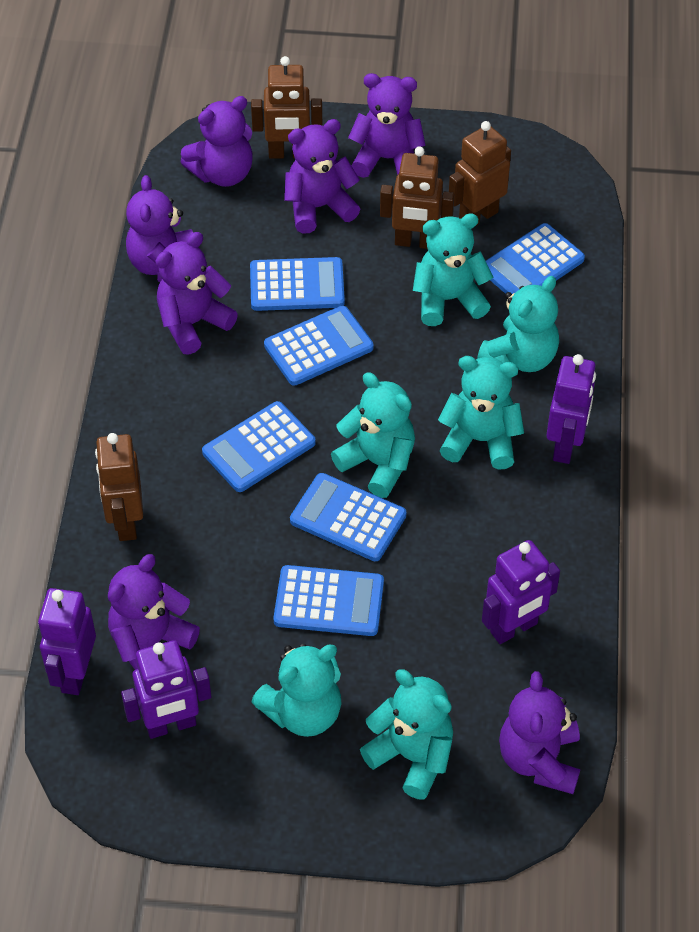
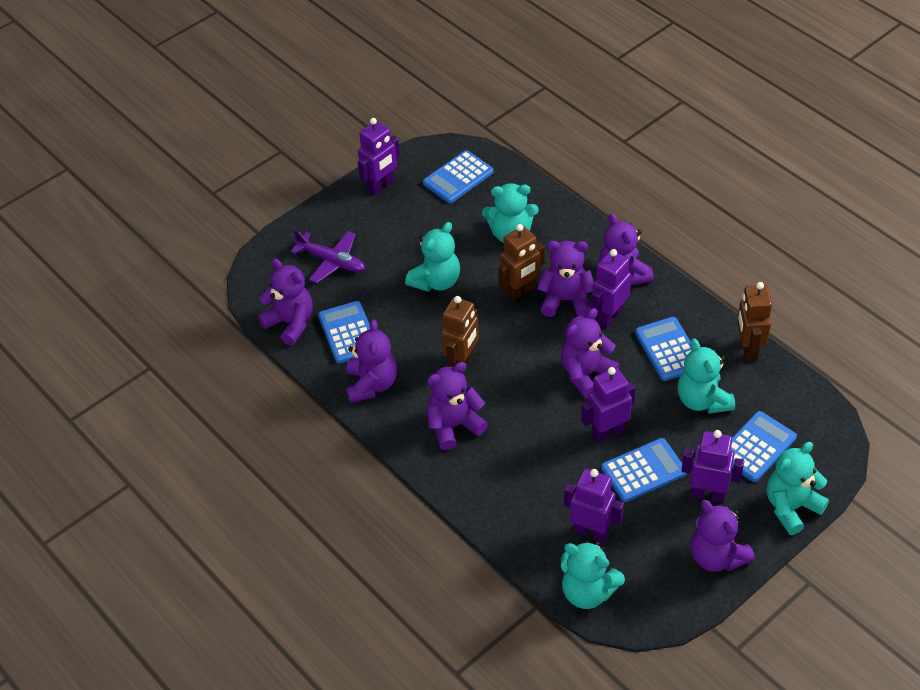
blue calculator: 6 -> 5
brown robot: 4 -> 3
purple plane: 0 -> 1
purple robot: 4 -> 5
turquoise teddy bear: 6 -> 5

